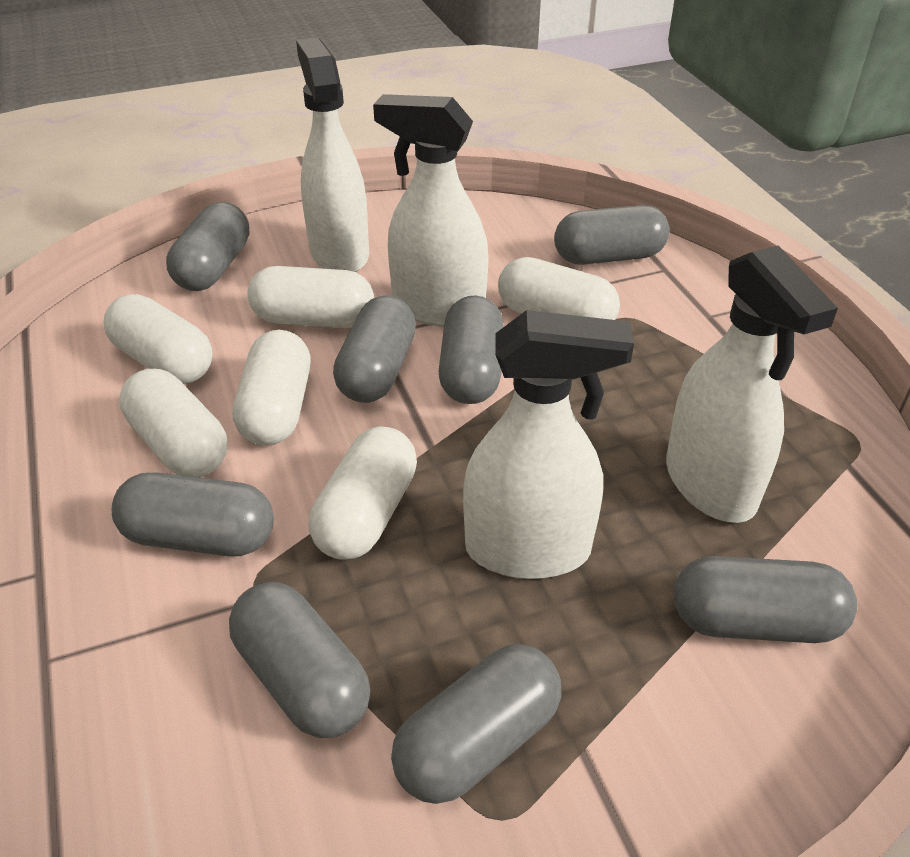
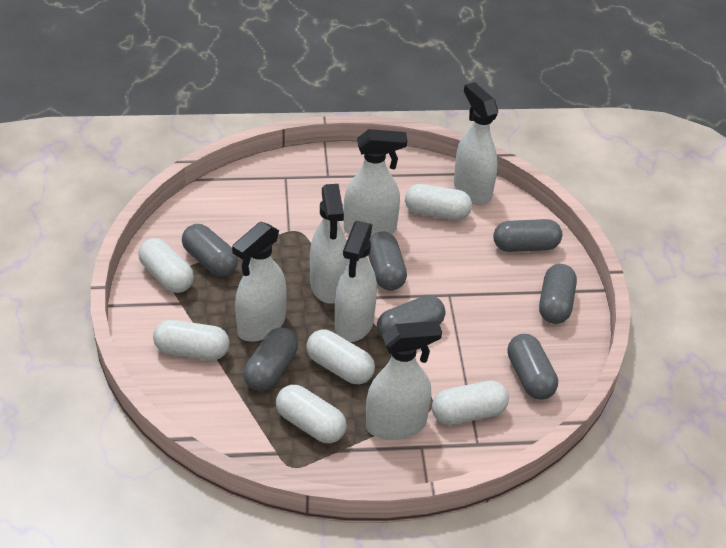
grey capsule: 8 -> 7
white spray bottle: 4 -> 6

